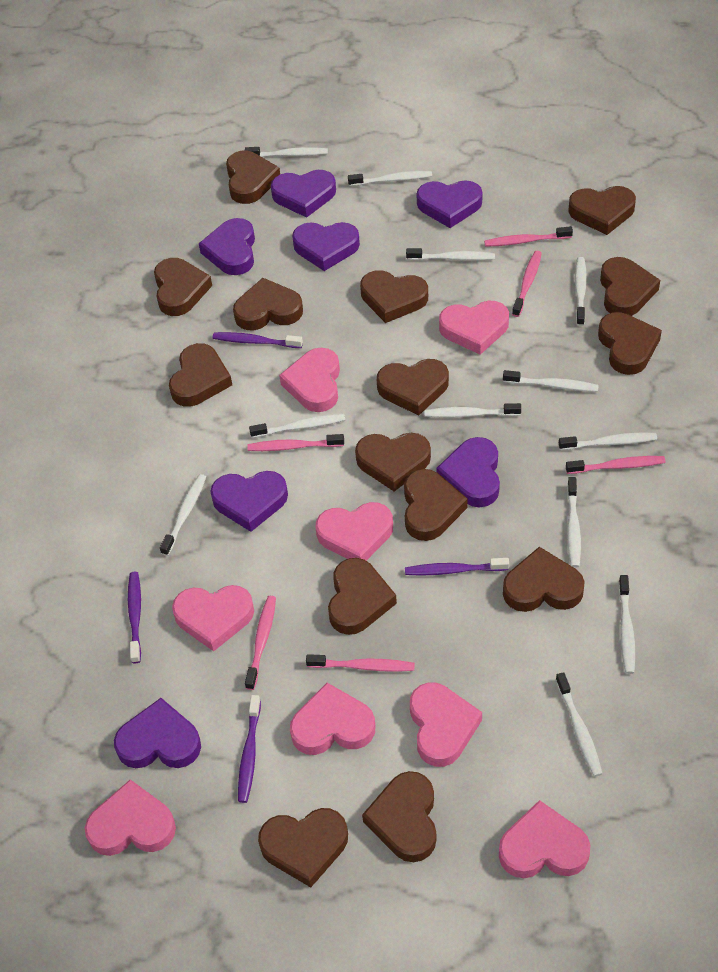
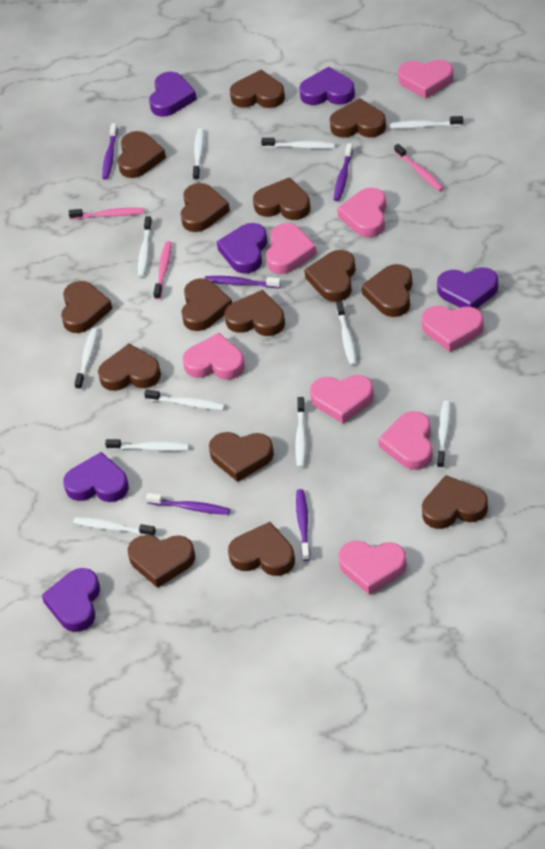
pink toothbrush: 6 -> 3
purple heart: 7 -> 6
purple toothbrush: 4 -> 5
white toothbrush: 12 -> 11

